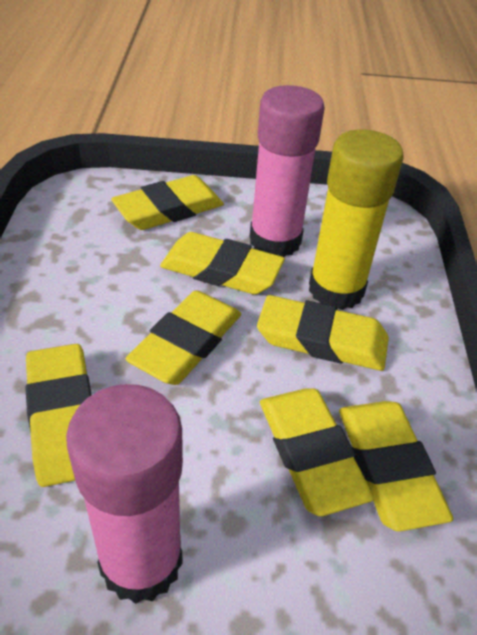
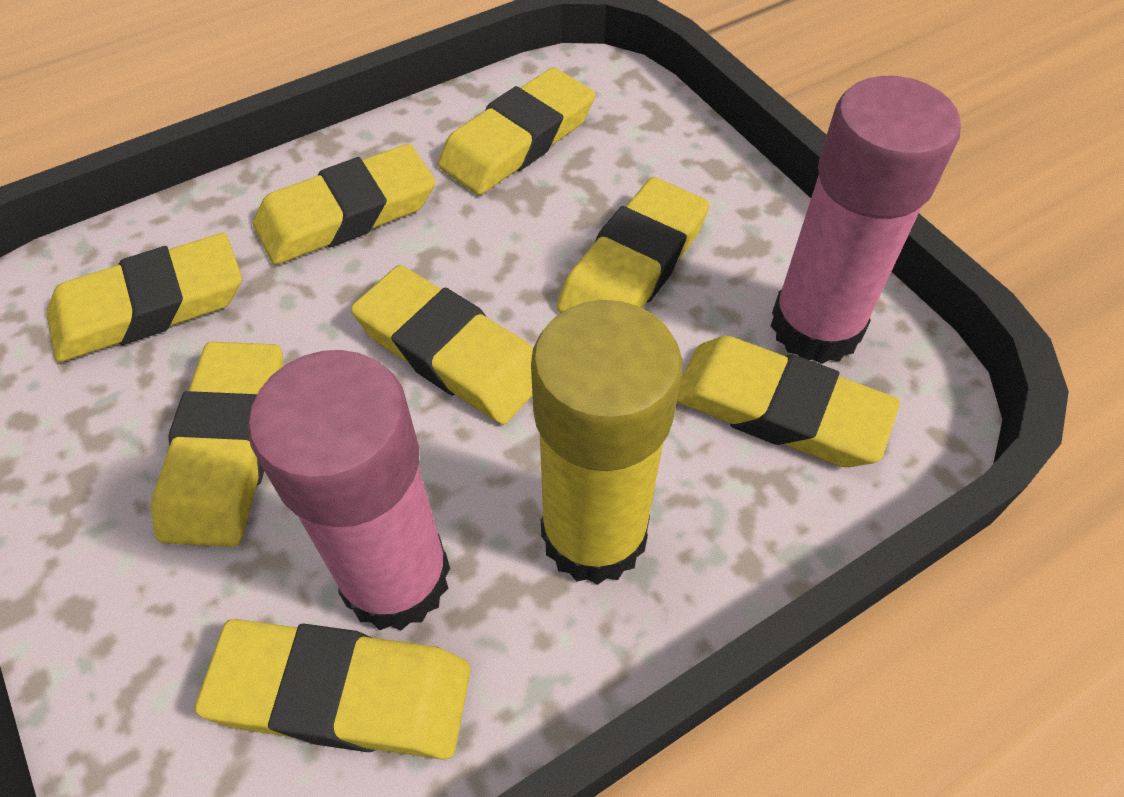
yellow eraser: 7 -> 8

